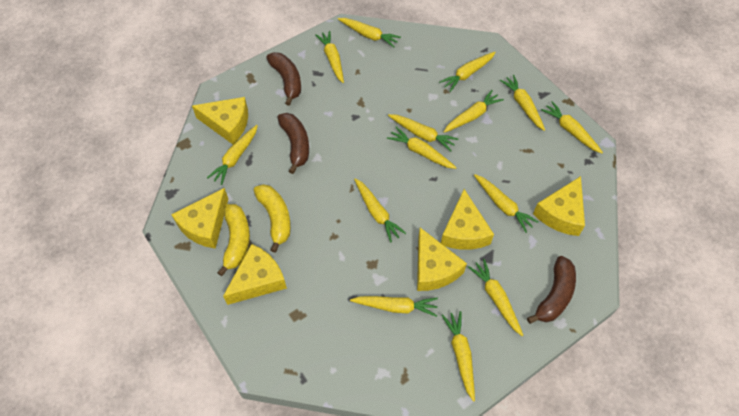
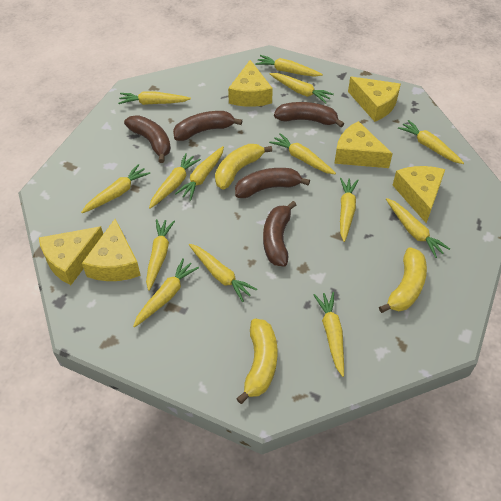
brown banana: 3 -> 5
yellow banana: 2 -> 3

